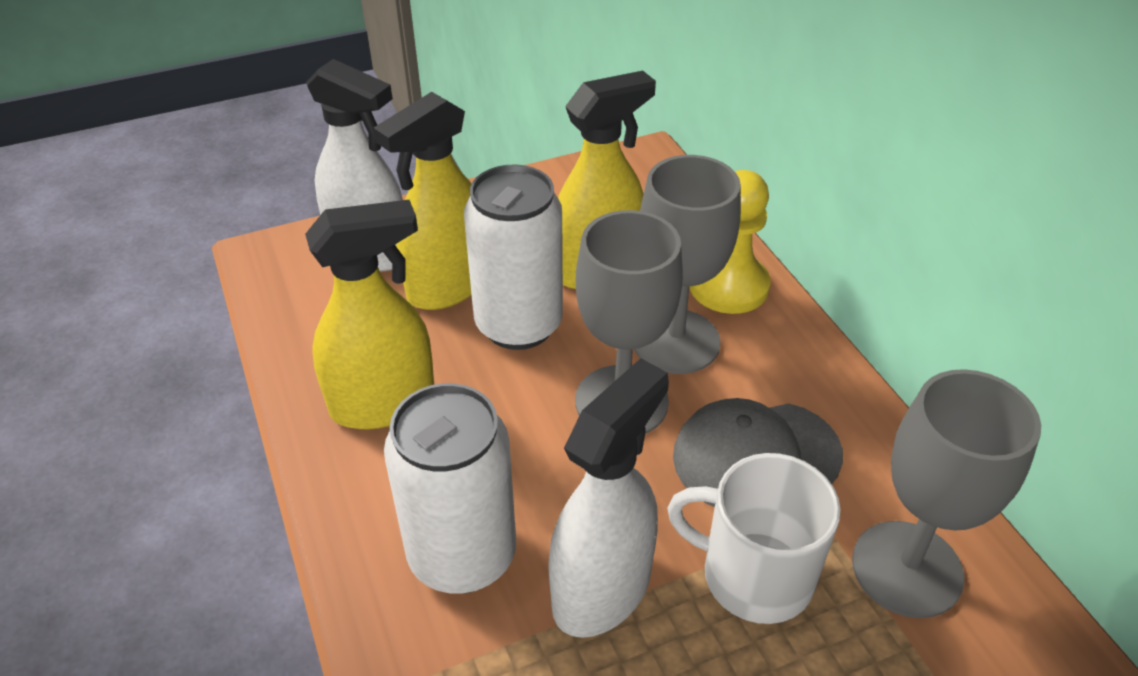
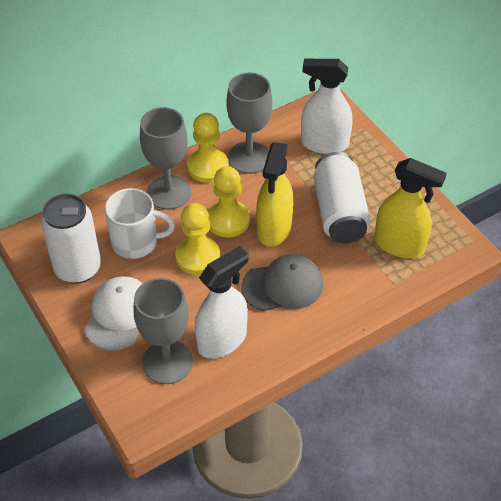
white cap: 0 -> 1
yellow pawn: 1 -> 3
yellow spray bottle: 3 -> 2

